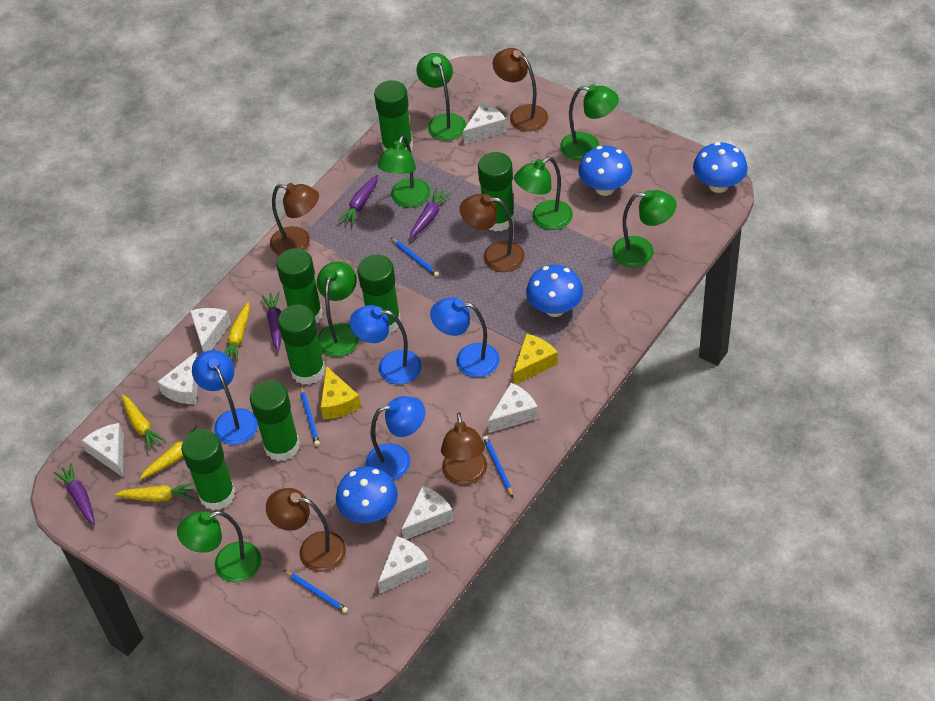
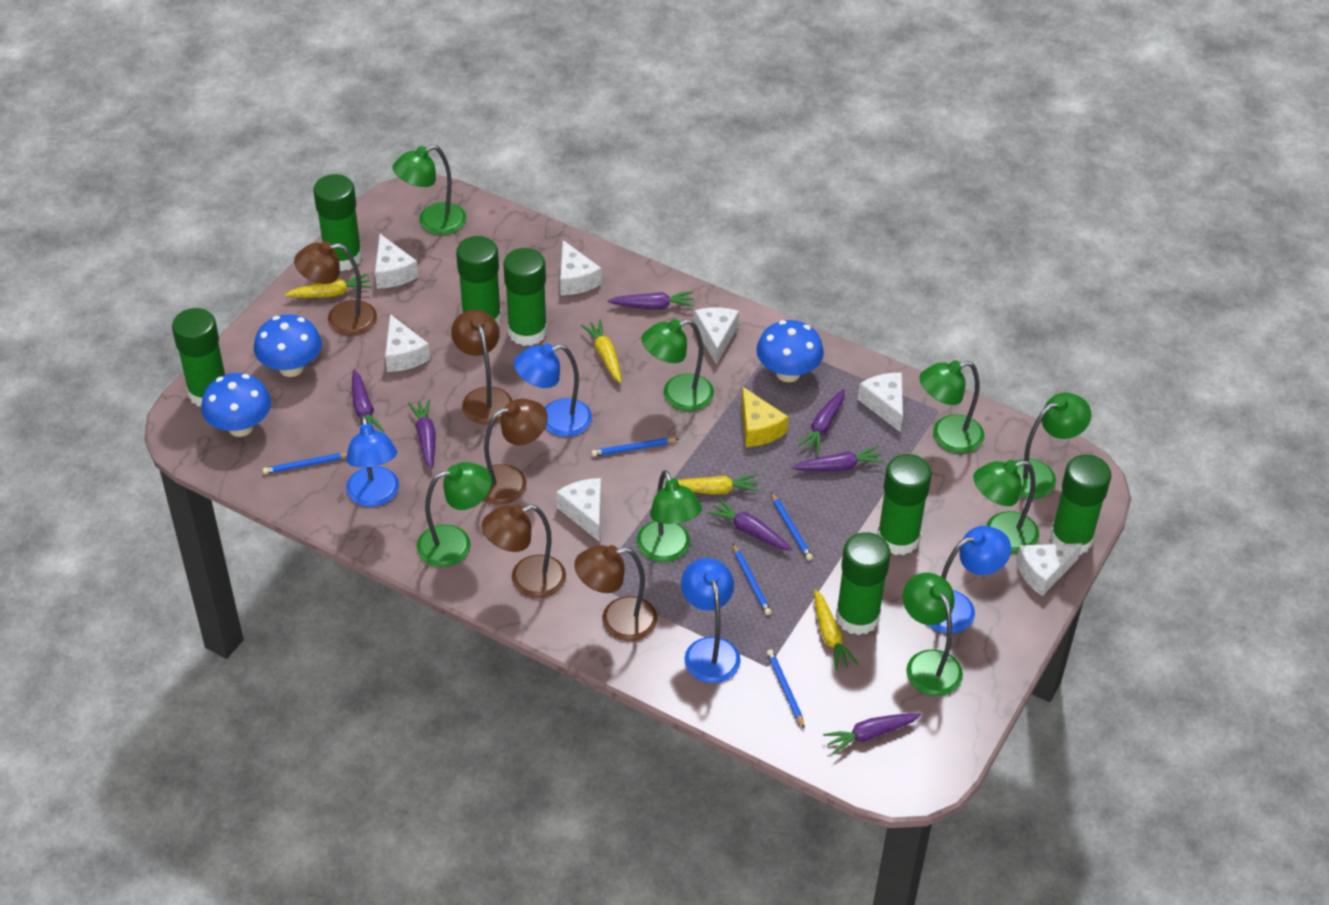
blue mushroom: 4 -> 3
blue pencil: 4 -> 5
green lamp: 7 -> 8
purple carrot: 4 -> 7
yellow cheese: 2 -> 1

